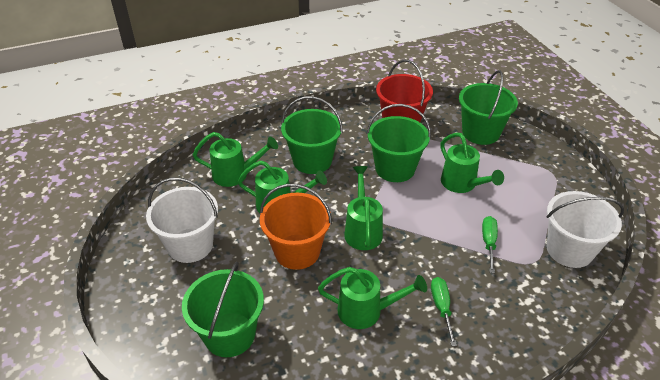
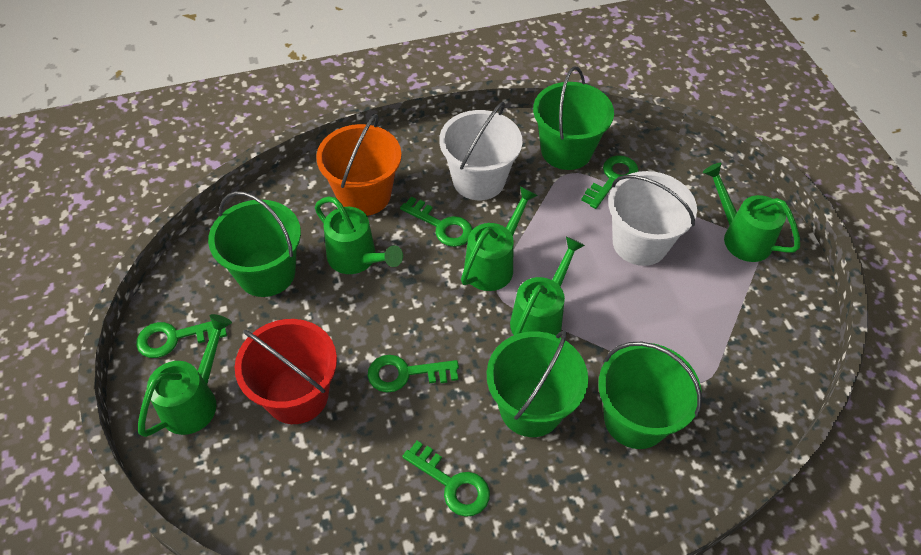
green key: 0 -> 5
green screwdriver: 2 -> 0

